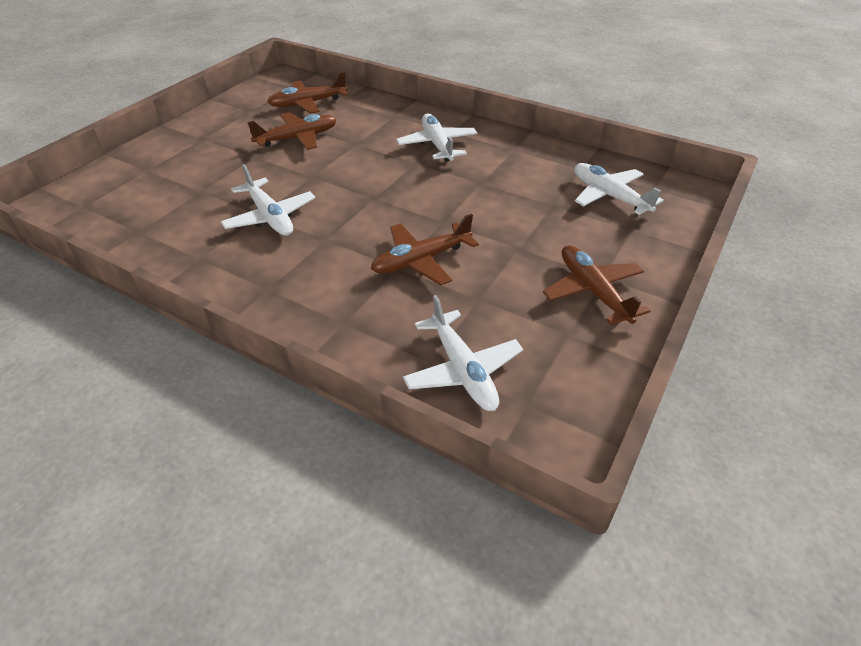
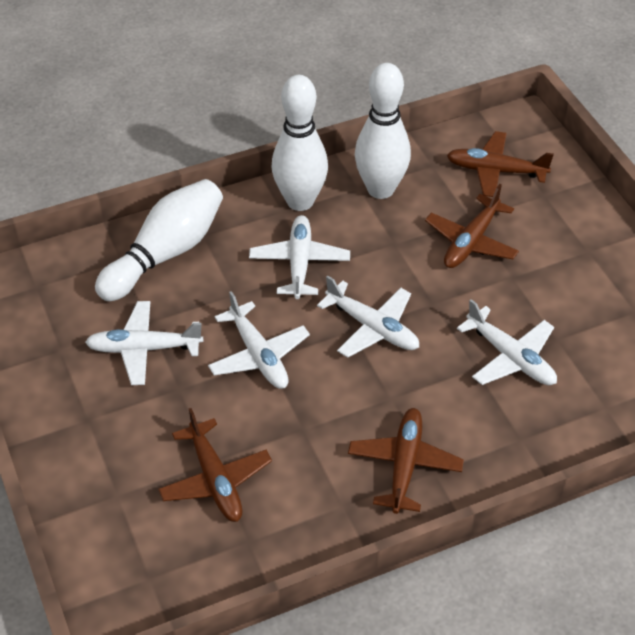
white bowling pin: 0 -> 3
white plane: 4 -> 5

